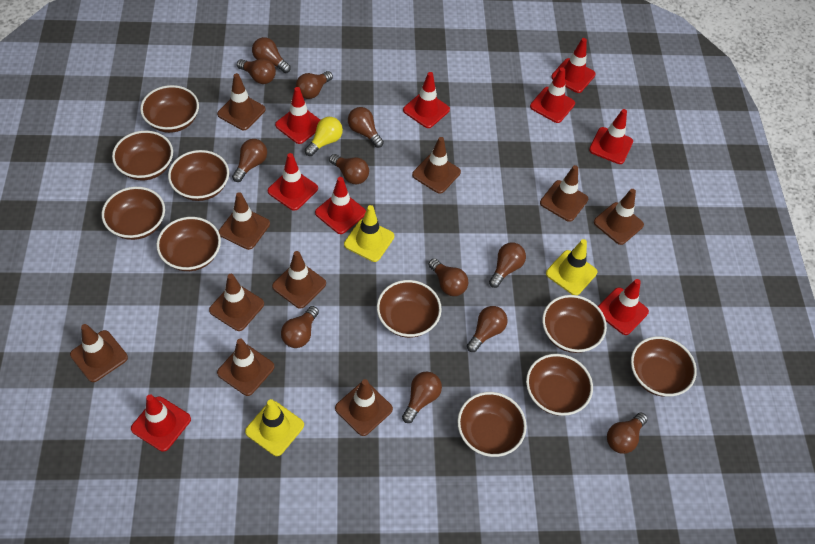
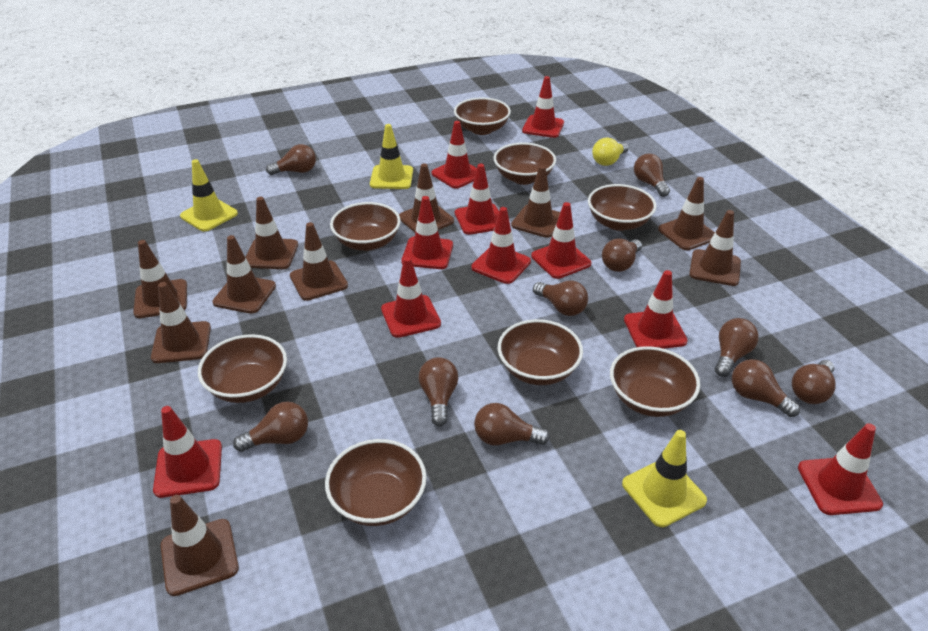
brown bowl: 10 -> 8
brown light bulb: 12 -> 10
red traffic cone: 9 -> 10

